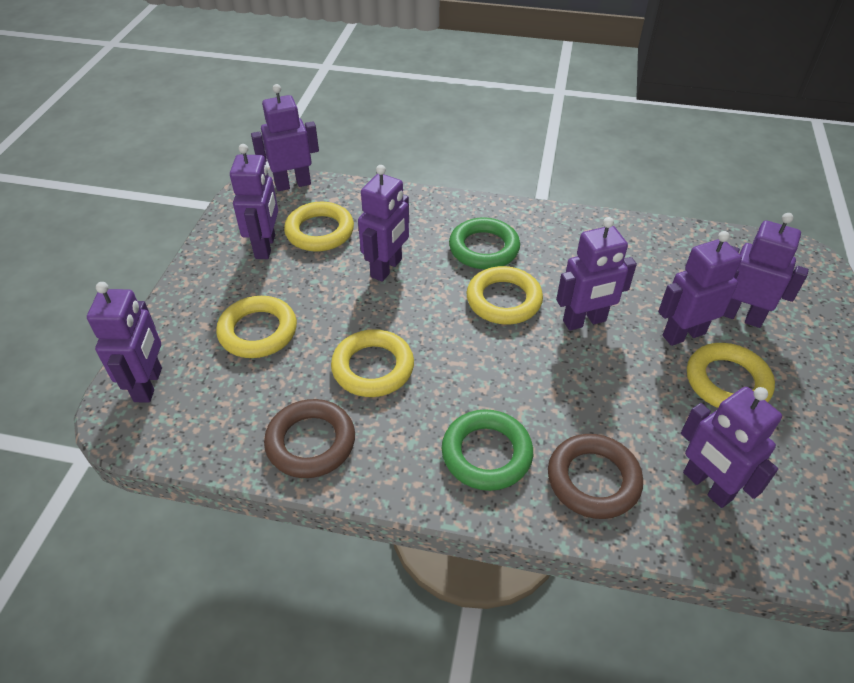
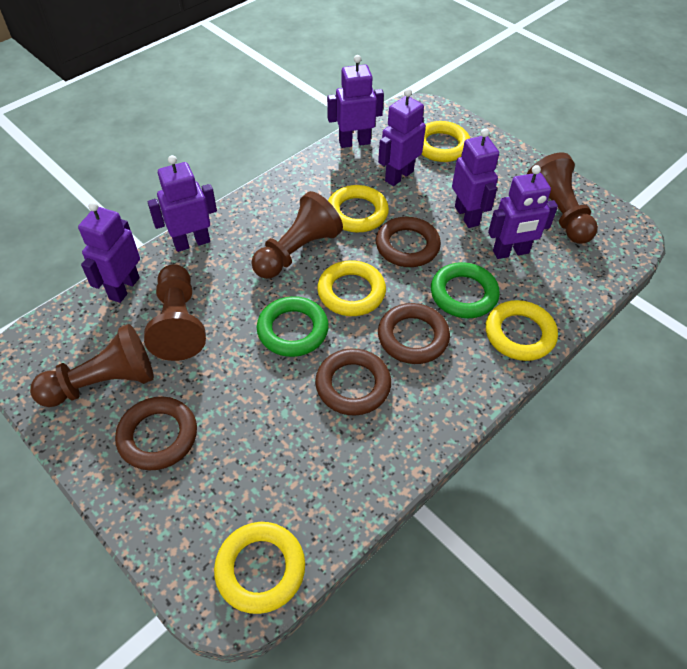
brown pawn: 0 -> 4
brown ring: 2 -> 4
purple robot: 8 -> 6

